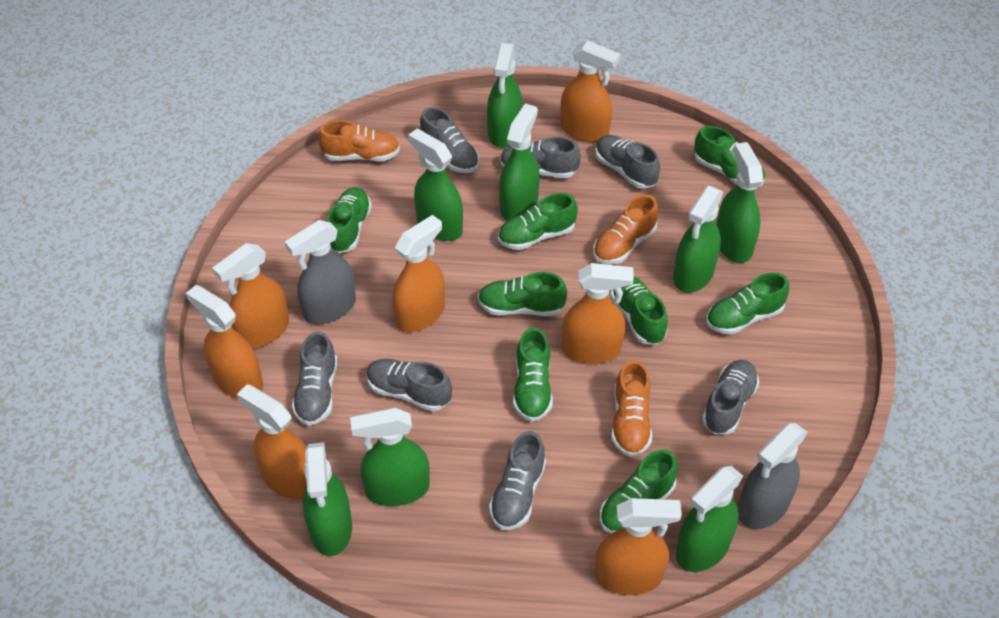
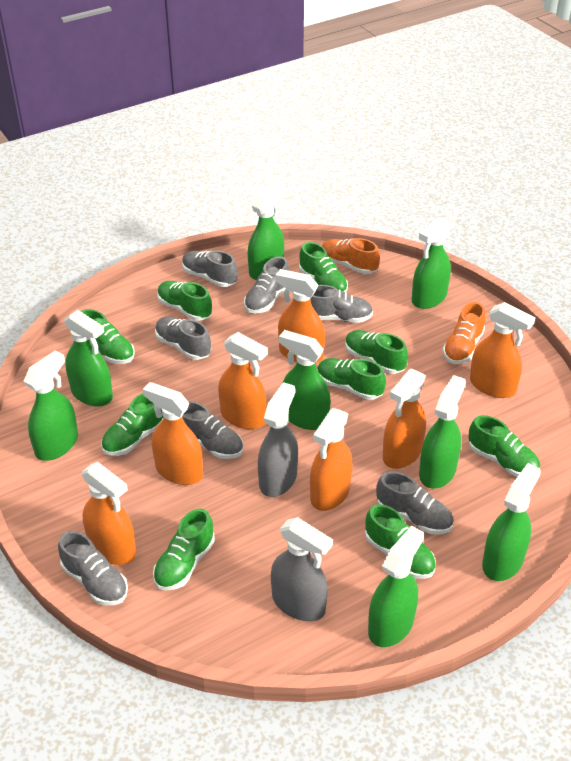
green shoe: 8 -> 9
orange shoe: 3 -> 2

